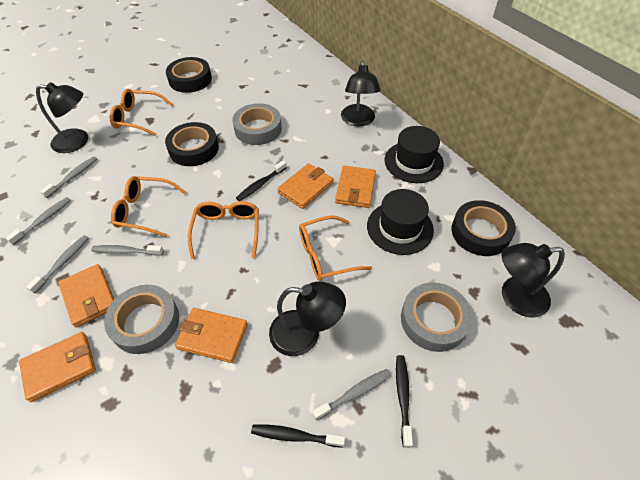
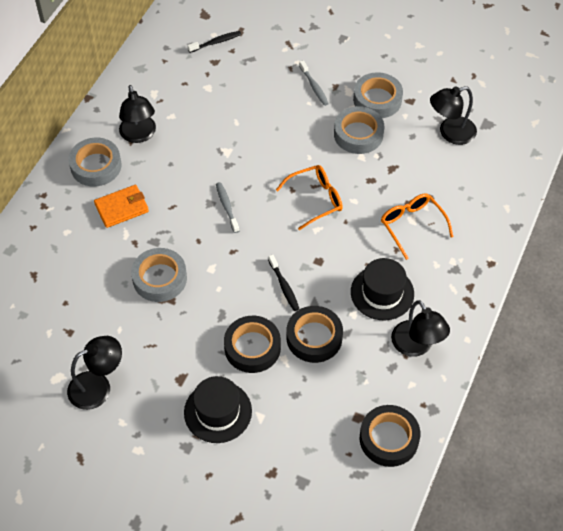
black toothbrush: 3 -> 2
grey tape: 3 -> 4
grey toothbrush: 5 -> 2
orange glasses: 4 -> 2
orange wallet: 5 -> 1

